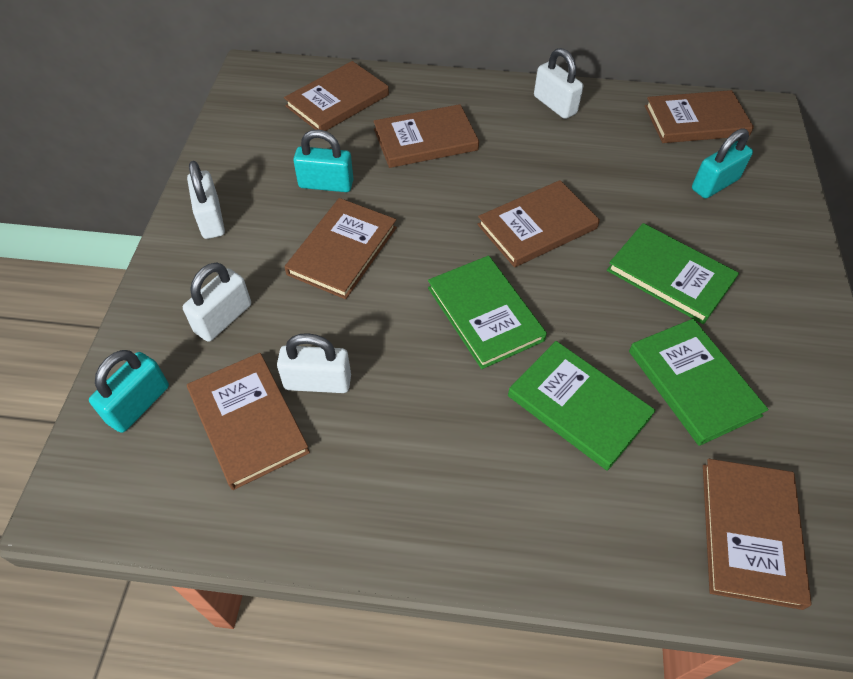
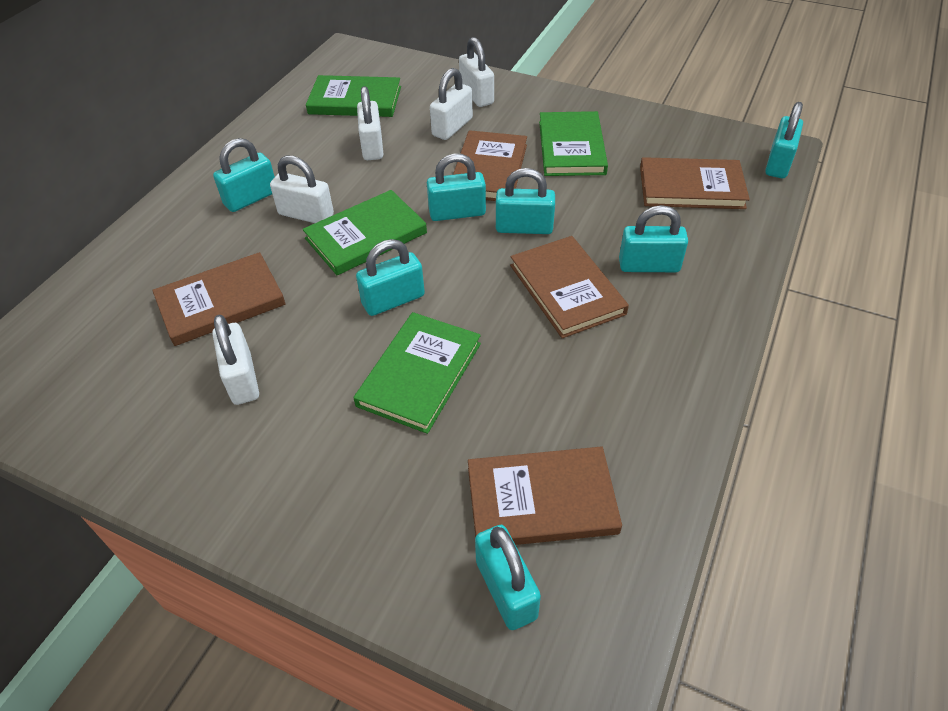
brown book: 7 -> 5
turquoise padlock: 3 -> 7
white padlock: 4 -> 5

